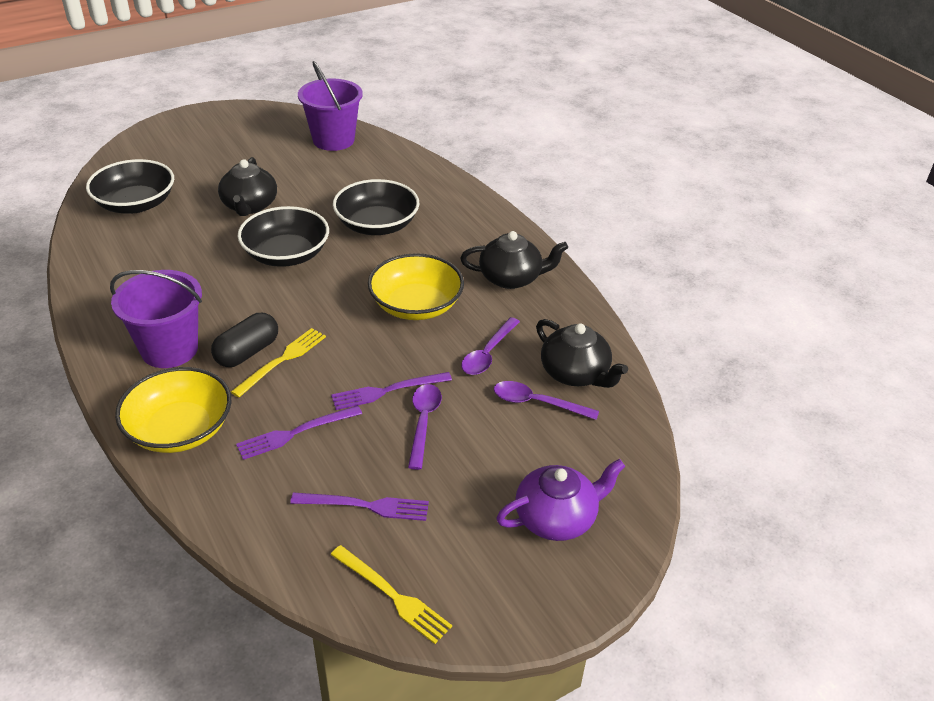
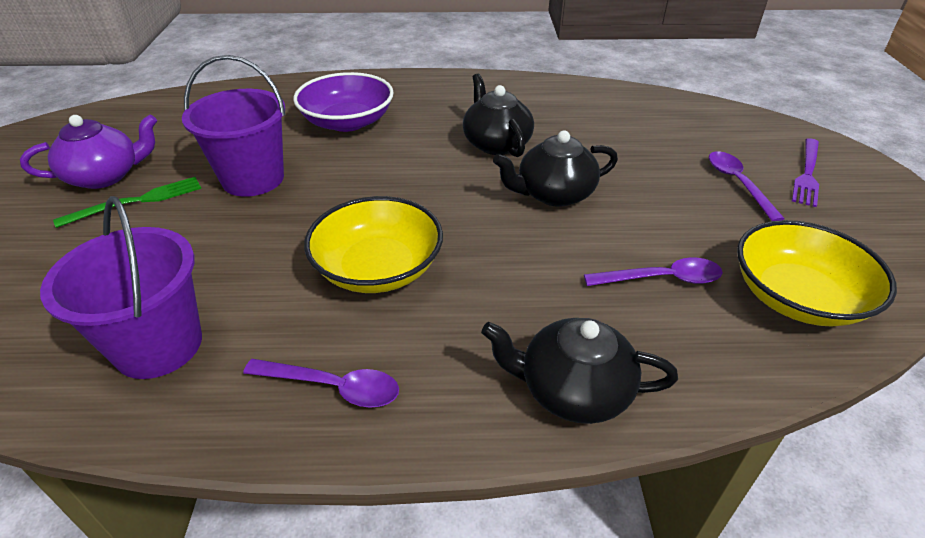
black bowl: 3 -> 0
black capsule: 1 -> 0
green fork: 0 -> 1
purple bowl: 0 -> 1
purple fork: 3 -> 1
yellow fork: 2 -> 0

